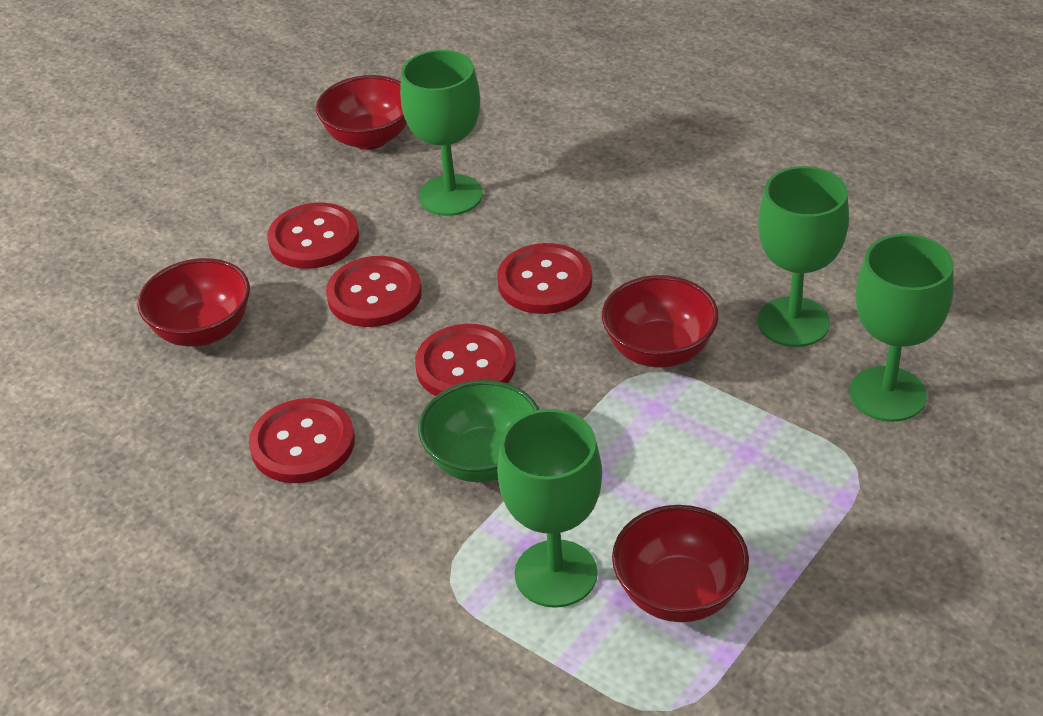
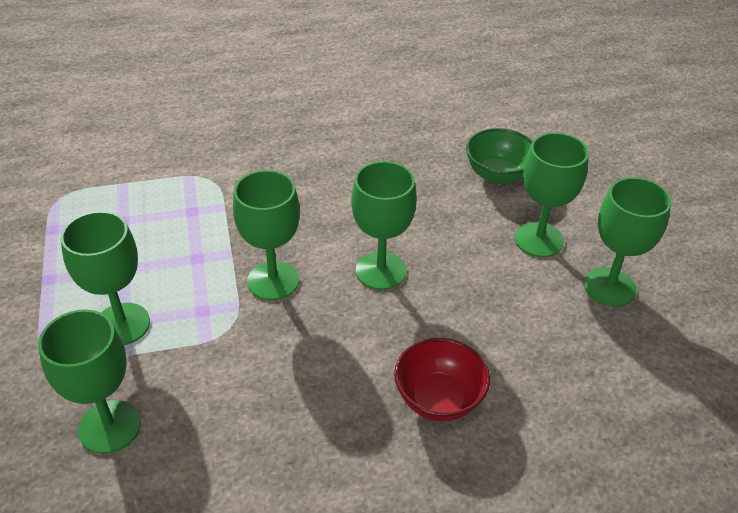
green goblet: 4 -> 6
red bowl: 4 -> 1
red button: 5 -> 0

